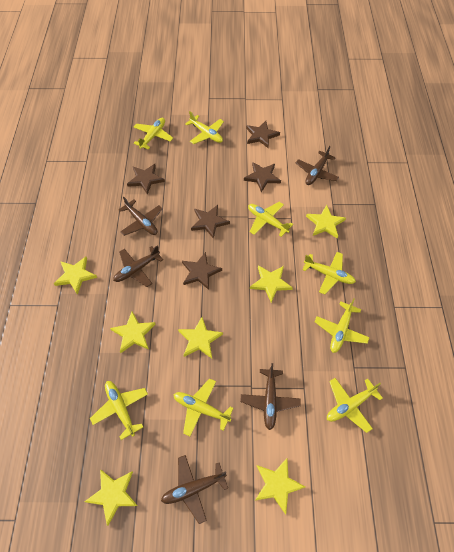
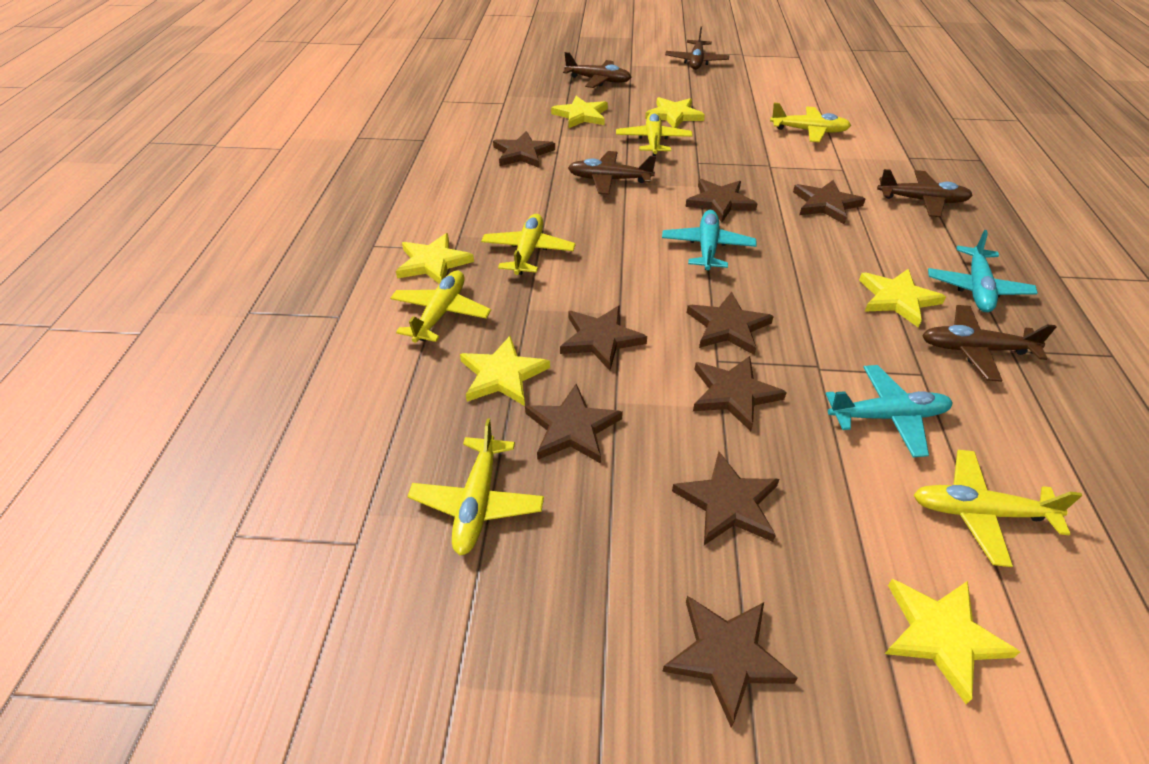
brown star: 5 -> 9
turquoise plane: 0 -> 3
yellow plane: 8 -> 6
yellow star: 7 -> 6

